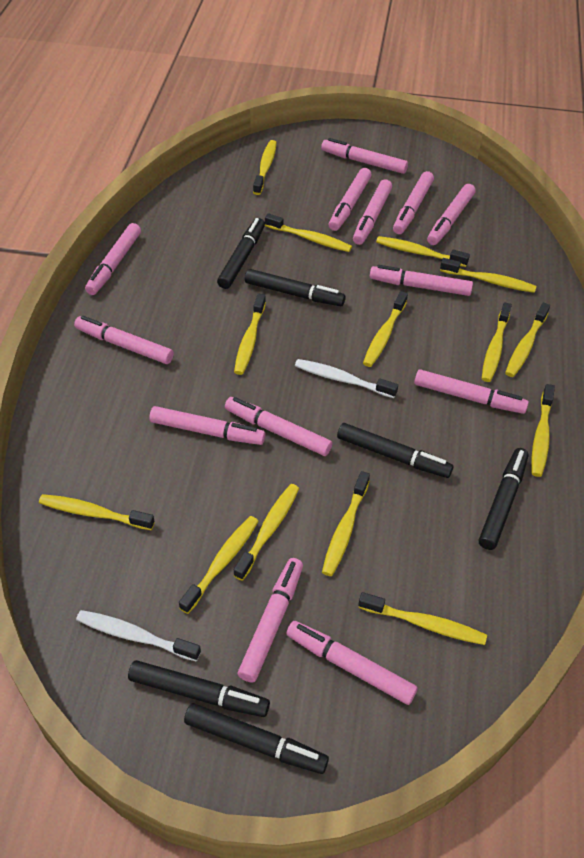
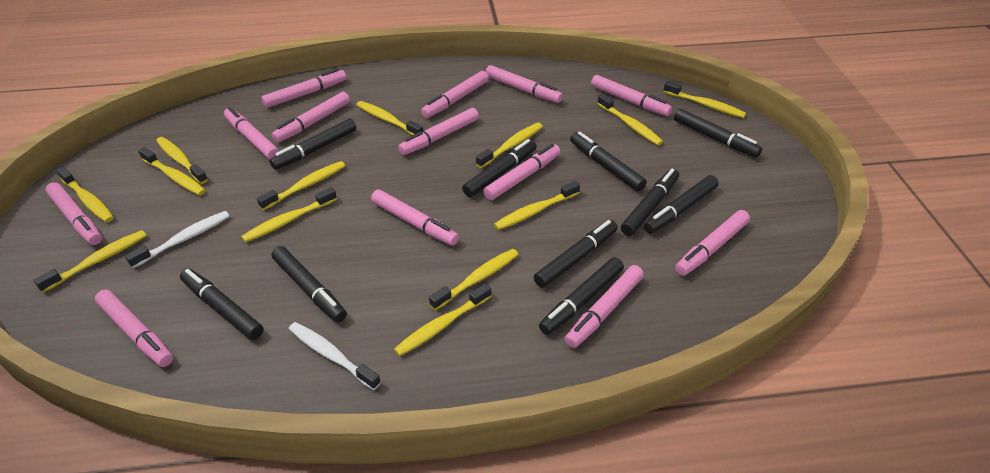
black marker: 6 -> 10
yellow toothbrush: 14 -> 13

